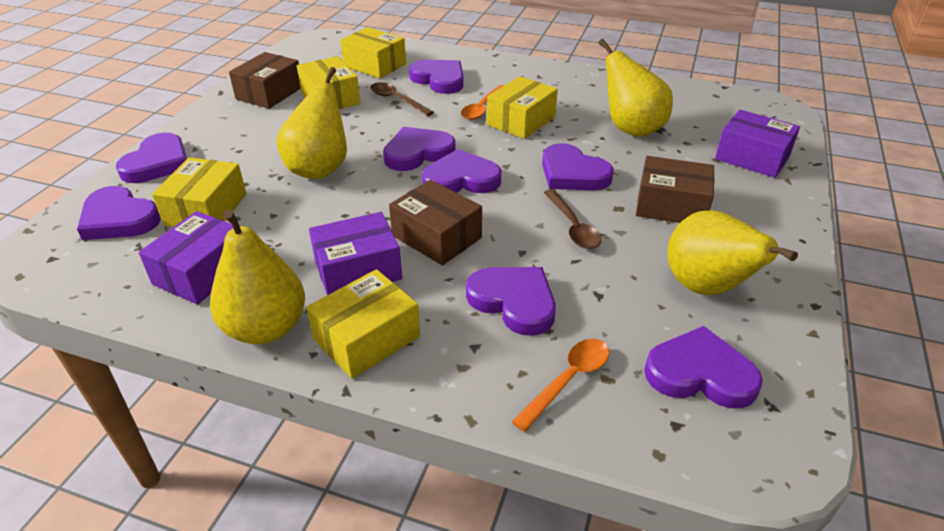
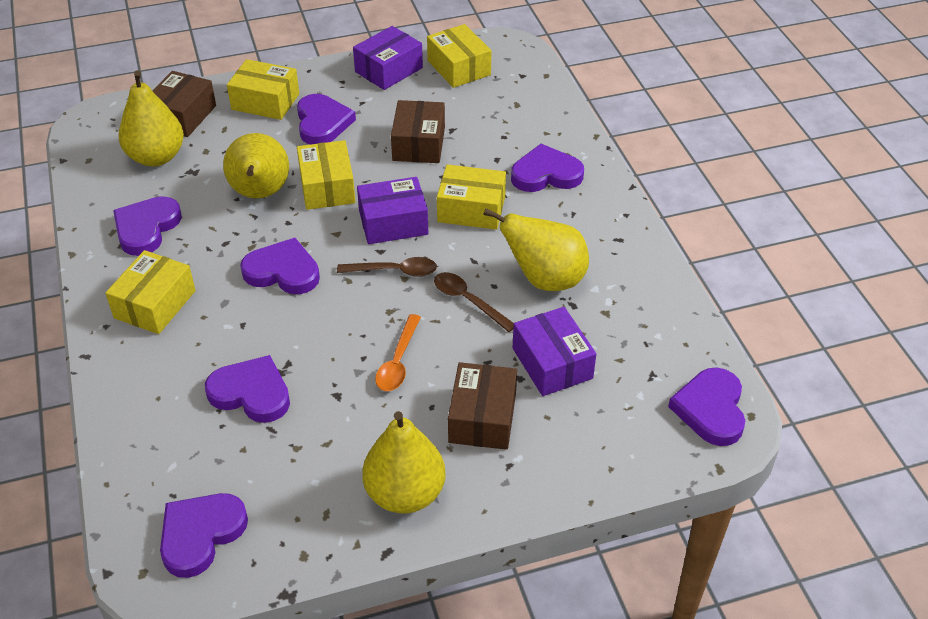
orange spoon: 2 -> 1
purple heart: 8 -> 7

